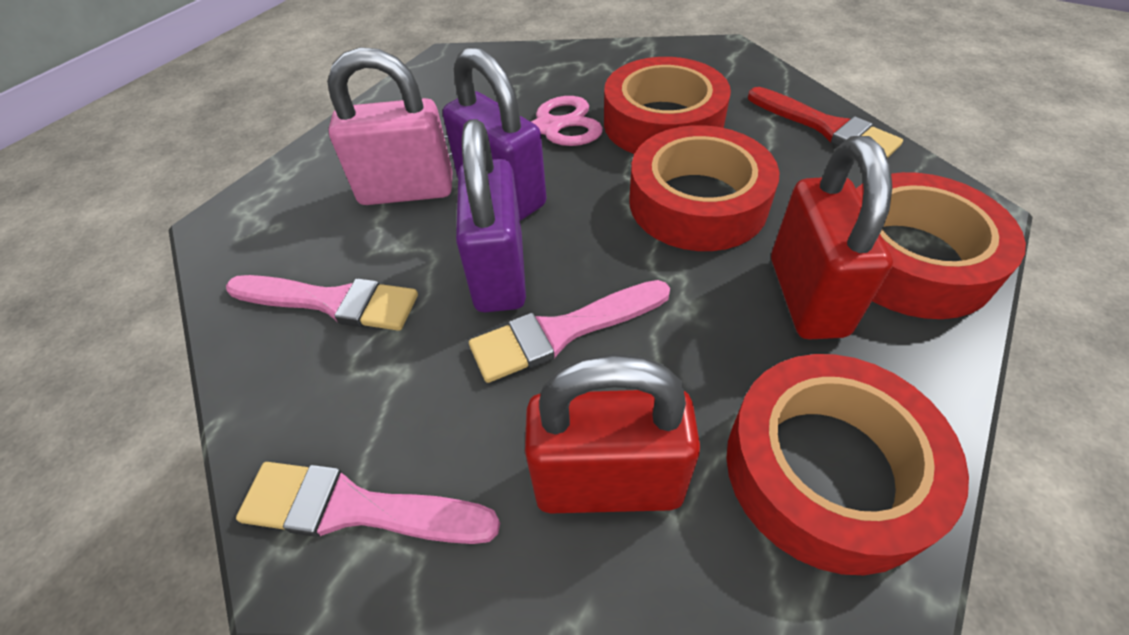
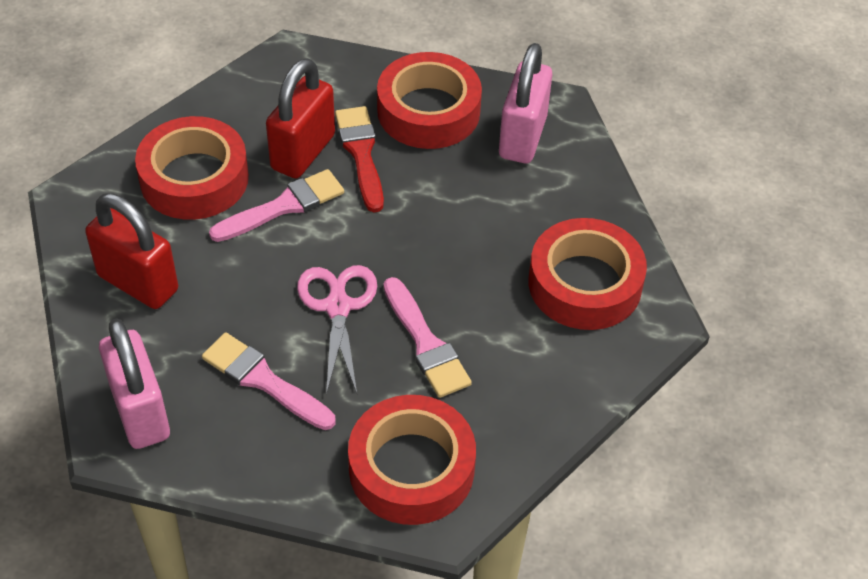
pink padlock: 1 -> 2
purple padlock: 2 -> 0

